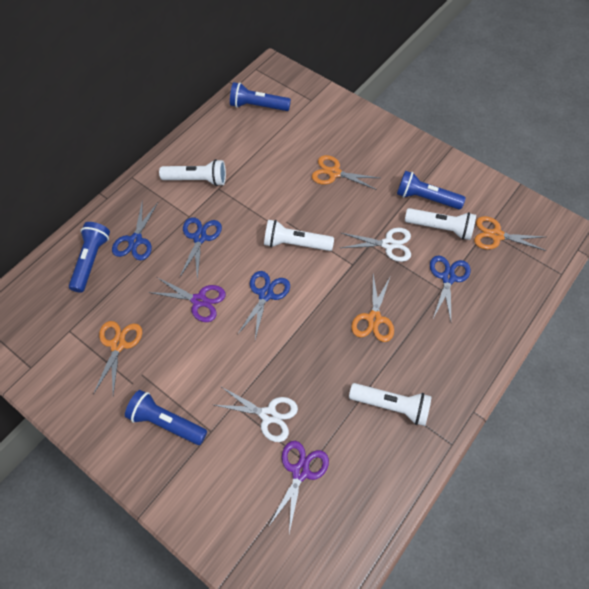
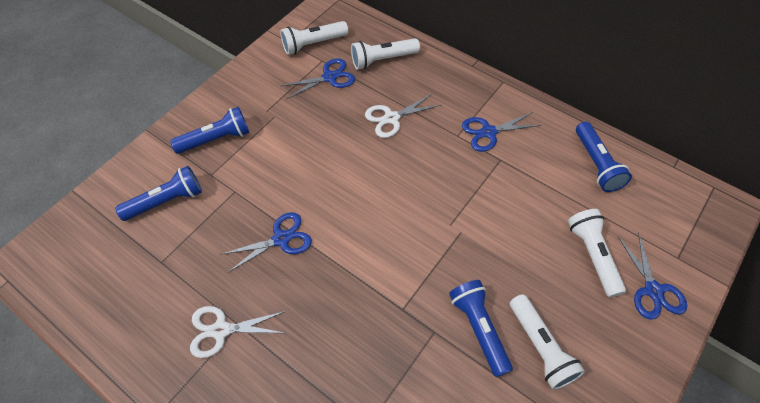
orange scissors: 4 -> 0
purple scissors: 2 -> 0

